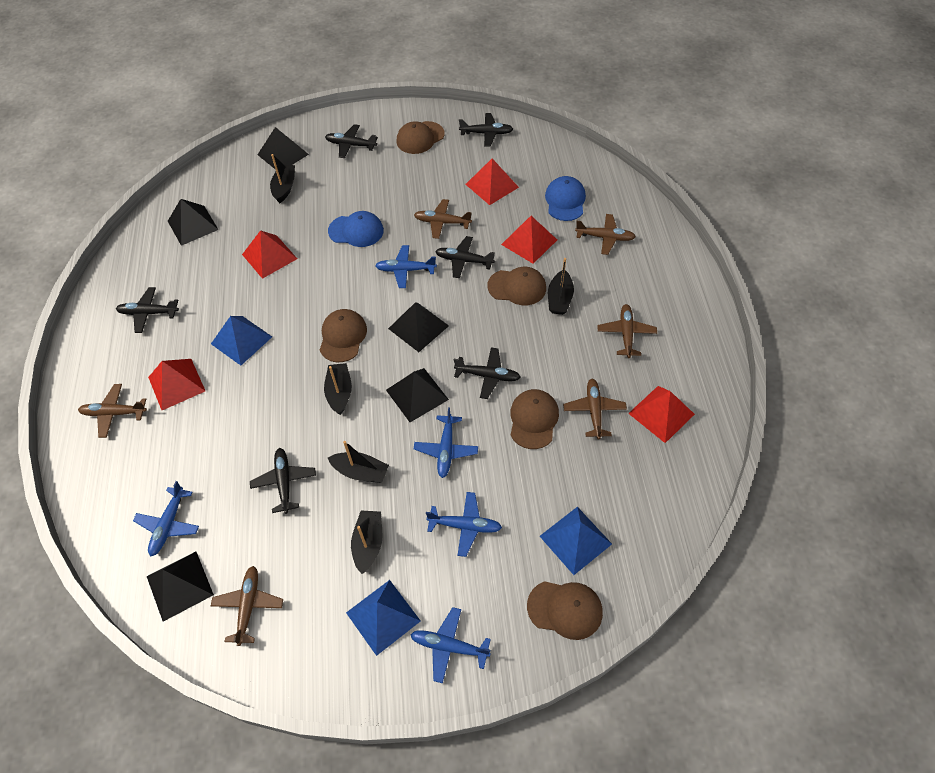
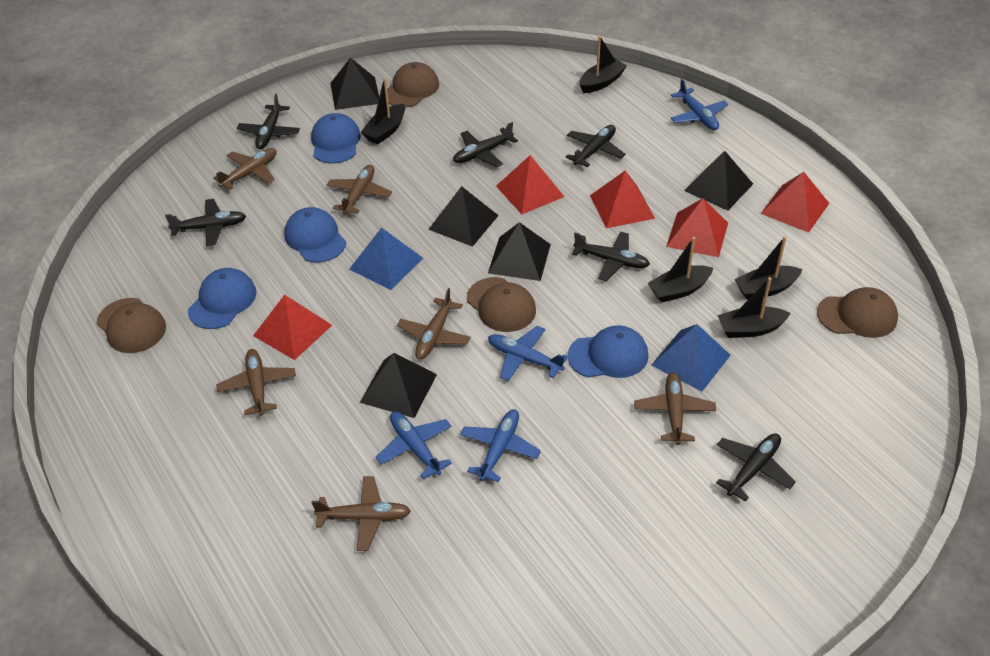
blue cap: 2 -> 4
blue plane: 5 -> 4
blue pyramid: 3 -> 2
brown cap: 5 -> 4

